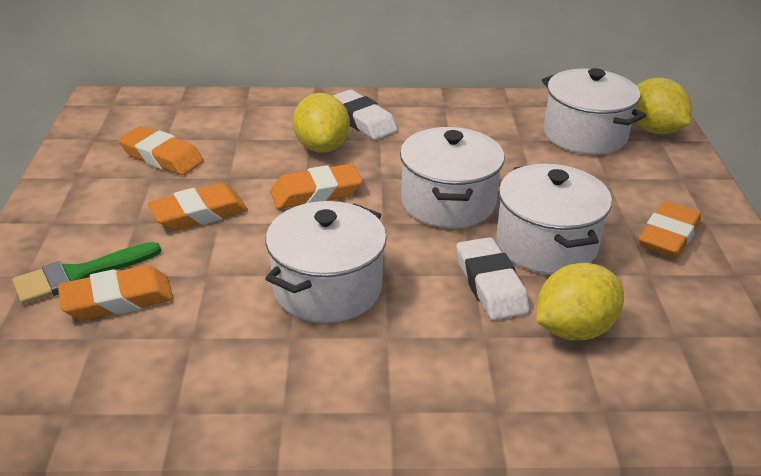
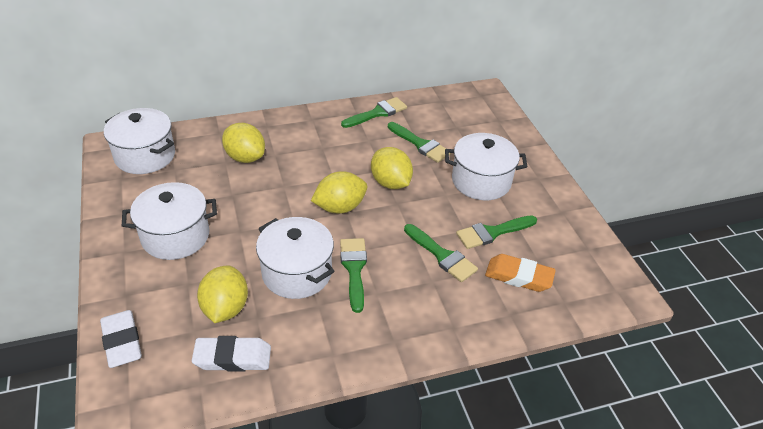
green brush: 1 -> 5
orange eraser: 5 -> 1
yellow lemon: 3 -> 4

